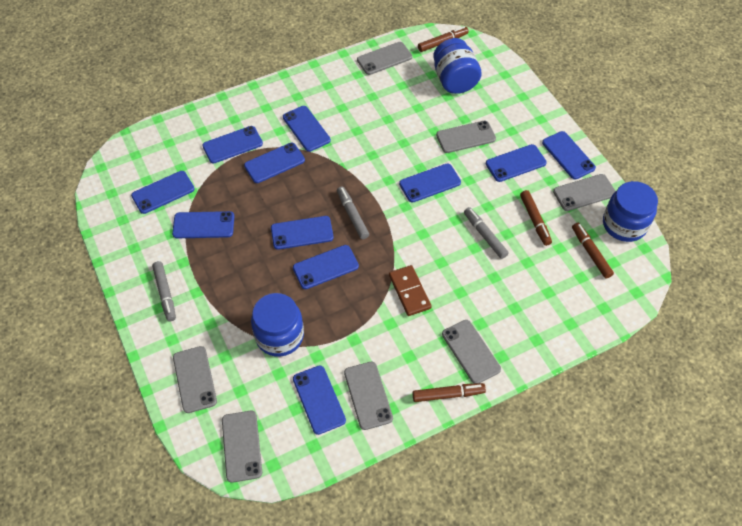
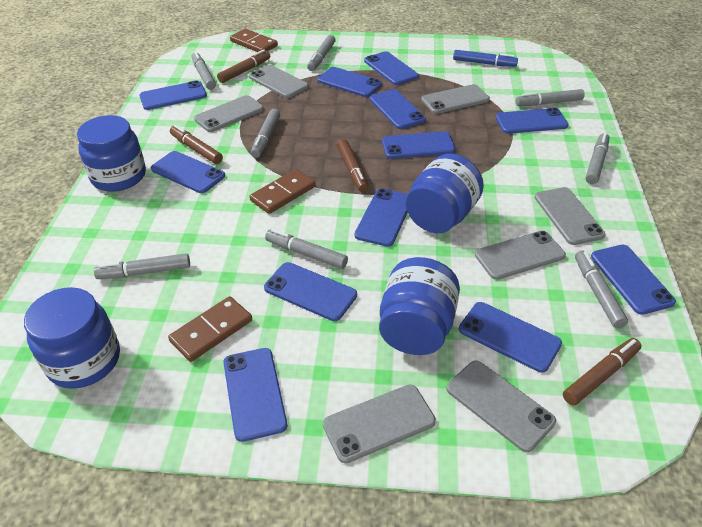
blue jar: 3 -> 4
blue marker: 0 -> 1
blue phone: 11 -> 12
brown domino: 1 -> 3
grey marker: 3 -> 8

